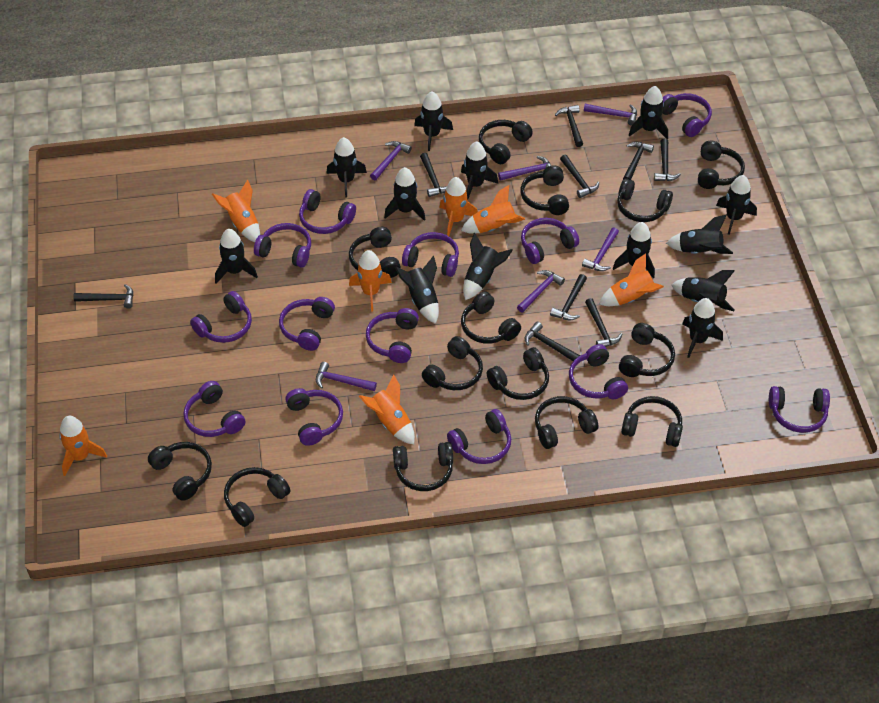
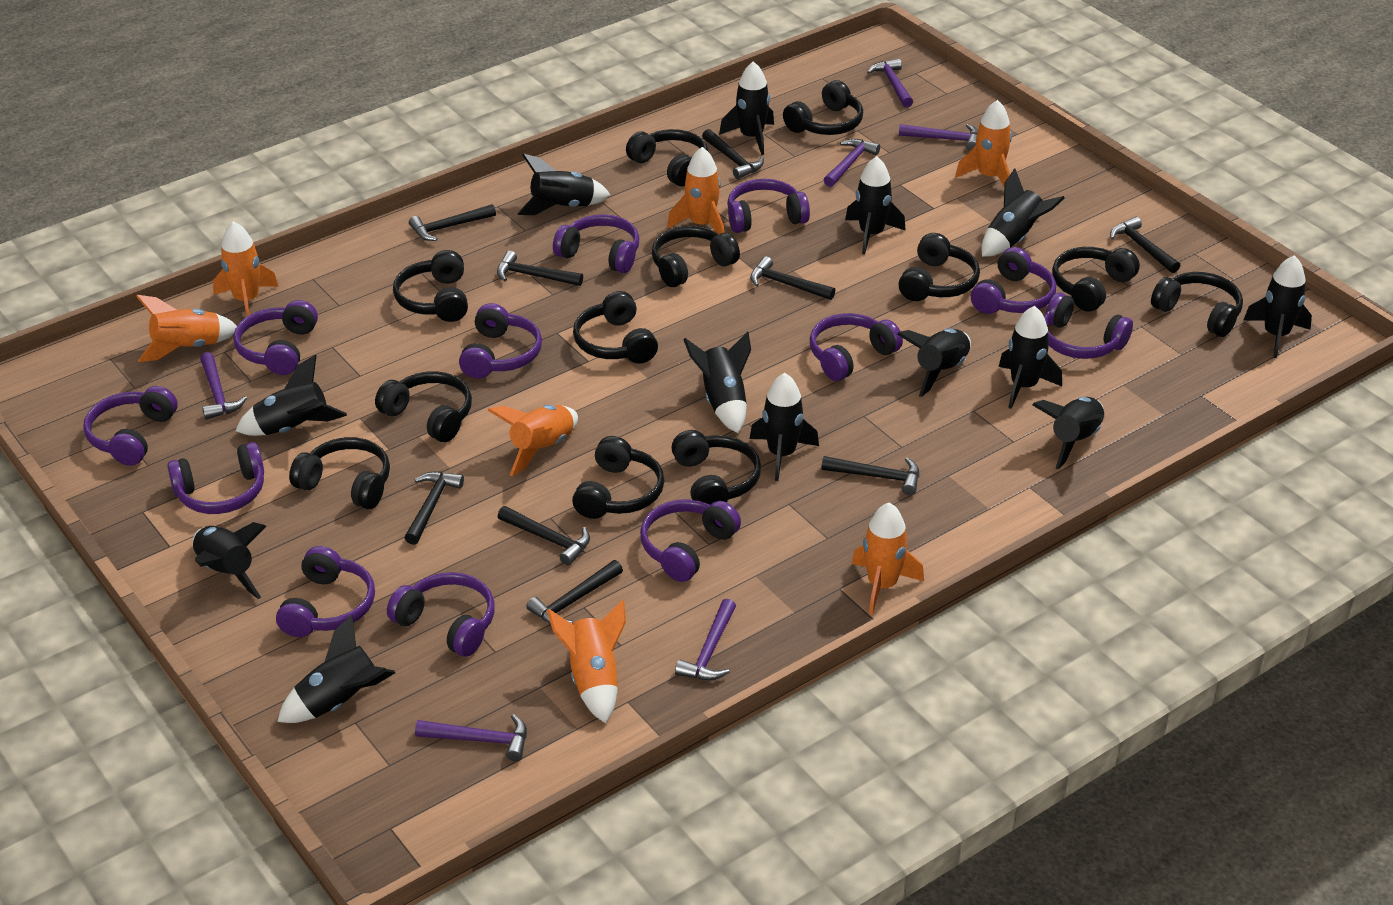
black headphones: 14 -> 12
purple headphones: 13 -> 12

